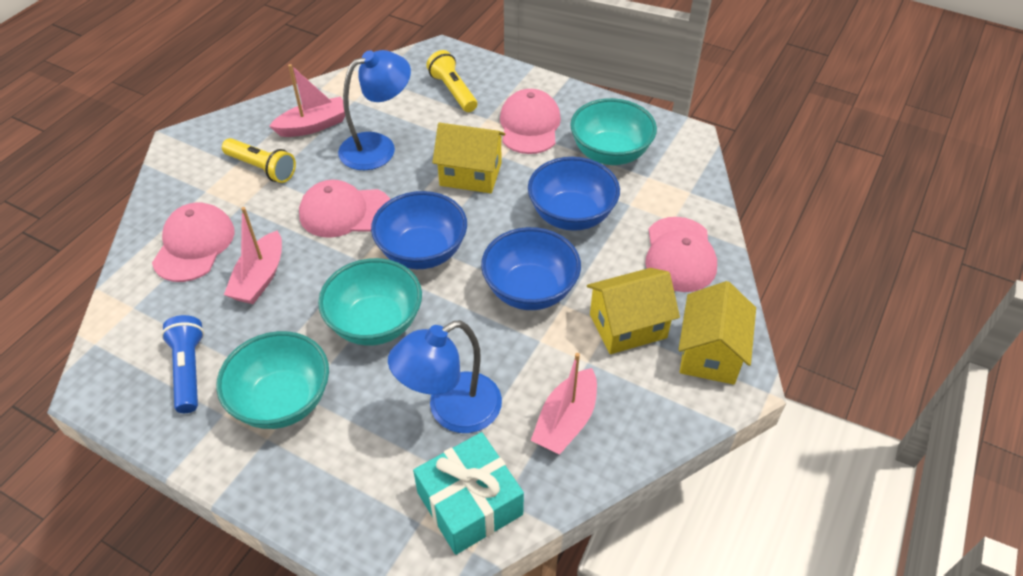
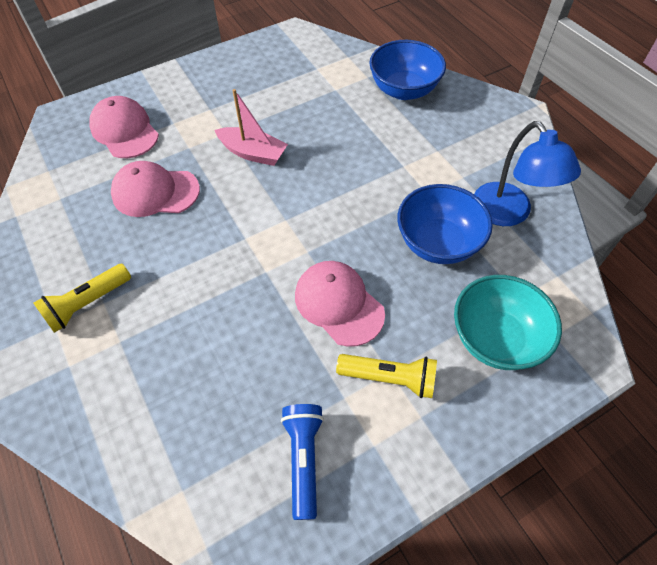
blue bowl: 3 -> 2
blue lamp: 2 -> 1
pink boat: 3 -> 1
pink cap: 4 -> 3
turquoise bowl: 3 -> 1
turquoise gift: 1 -> 0
yellow house: 3 -> 0

